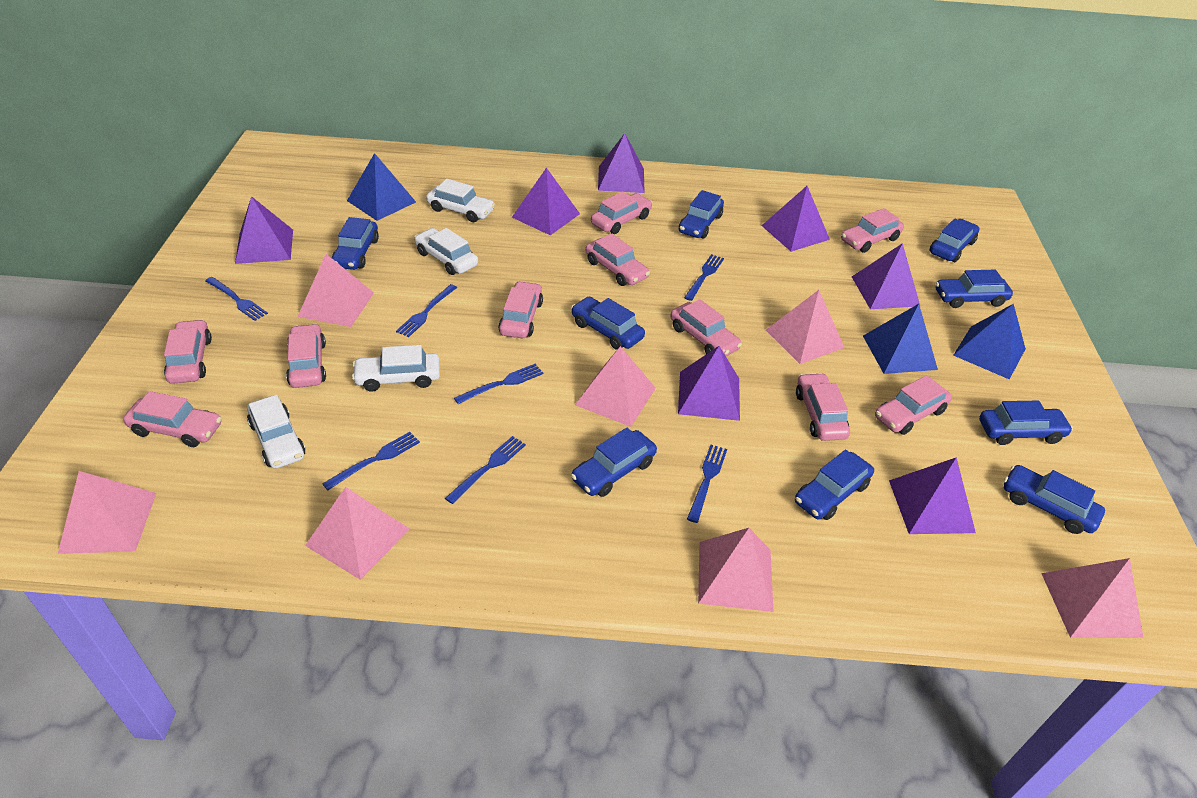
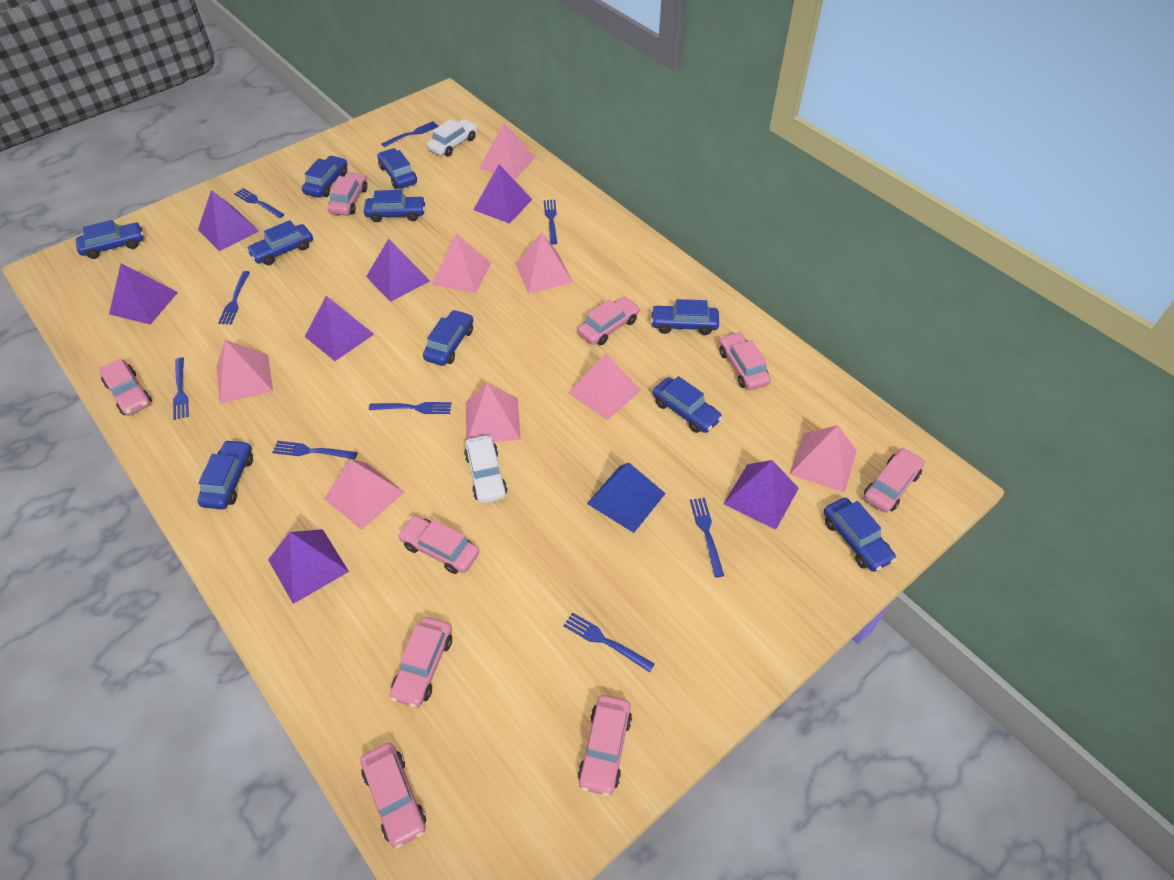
blue car: 9 -> 10
blue fork: 7 -> 9
blue pyramid: 3 -> 1
pink car: 10 -> 9
pink pyramid: 7 -> 8
white car: 4 -> 2

